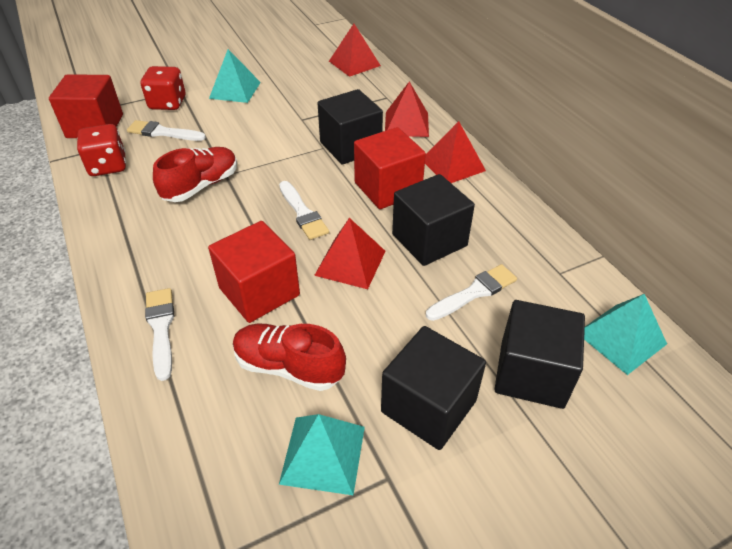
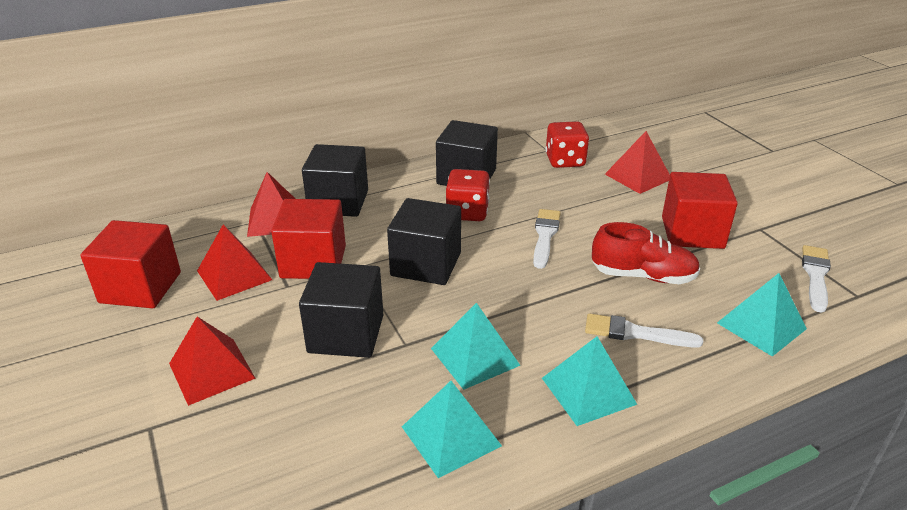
red shoe: 2 -> 1
turquoise pyramid: 3 -> 4
white brush: 4 -> 3

